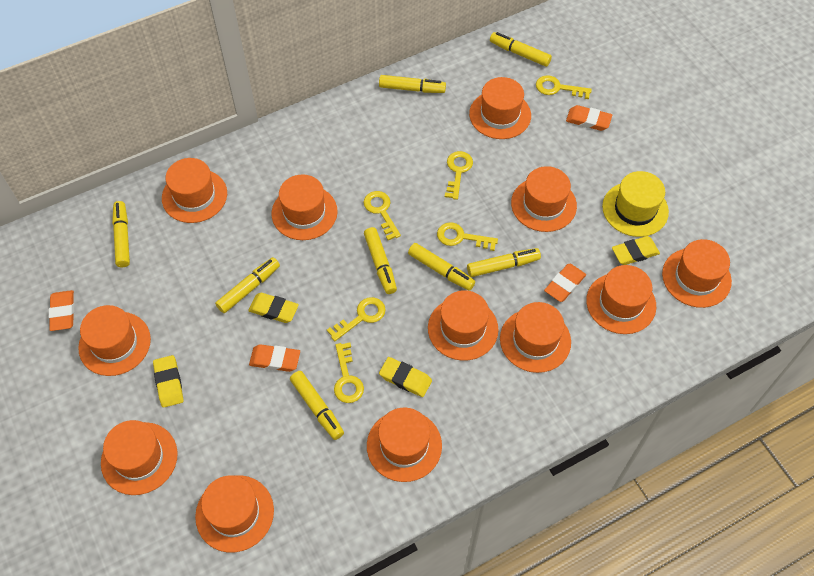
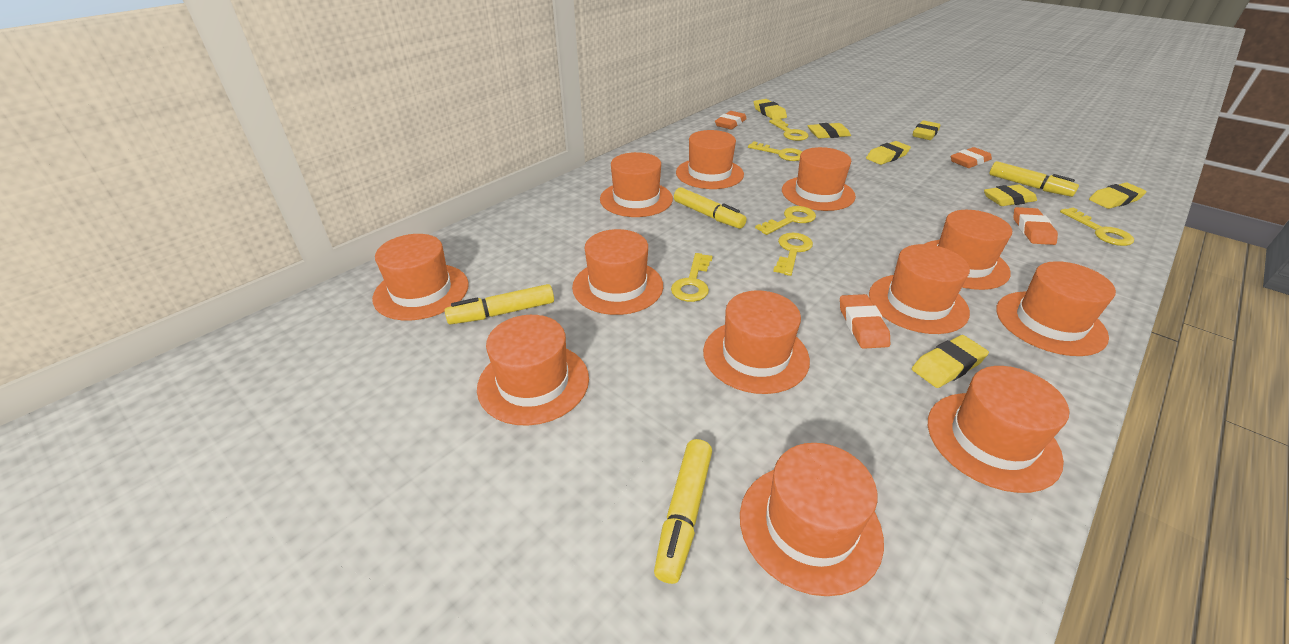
yellow eraser: 4 -> 7
yellow hat: 1 -> 0
yellow marker: 8 -> 4

